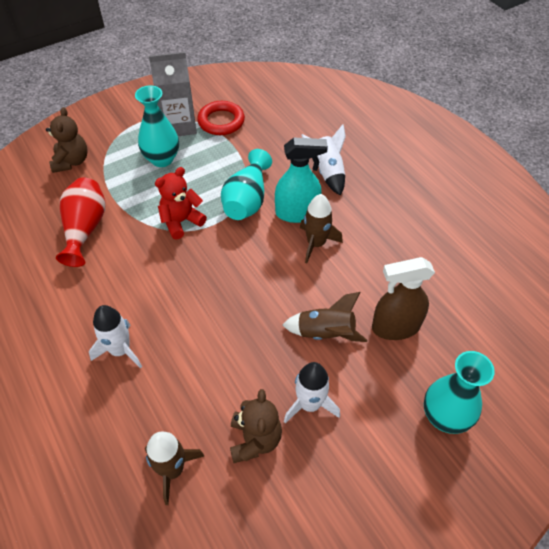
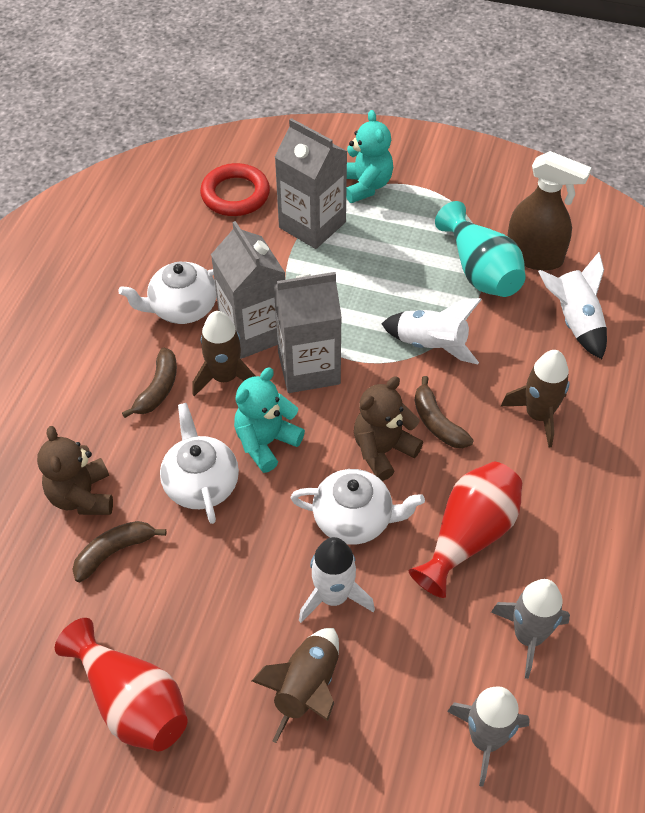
brown banana: 0 -> 3
grey carton: 1 -> 3
grey rocket: 0 -> 2
red teddy bear: 1 -> 0
red vase: 1 -> 2
turquoise spray bottle: 1 -> 0
turquoise teddy bear: 0 -> 2
turquoise vase: 3 -> 1
white teapot: 0 -> 3

